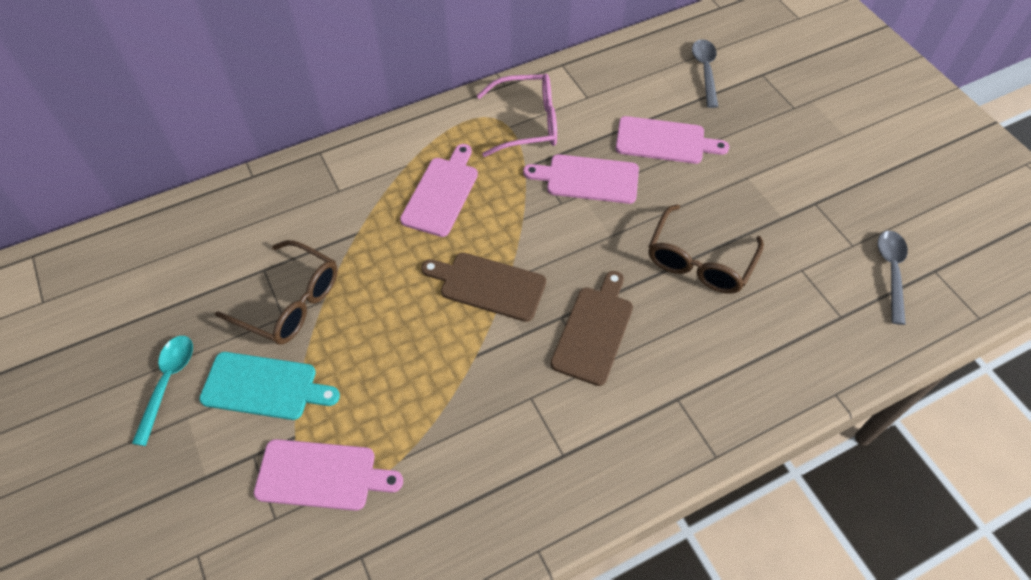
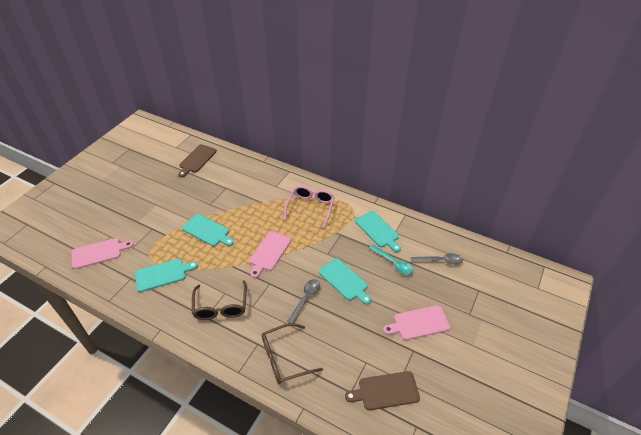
pink cutting board: 4 -> 3
turquoise cutting board: 1 -> 4

